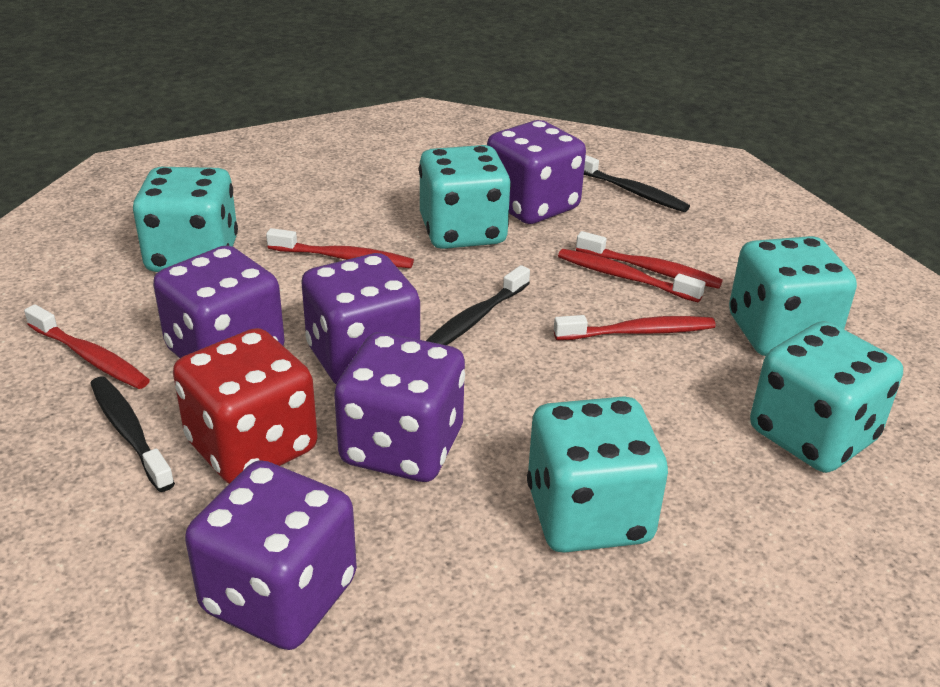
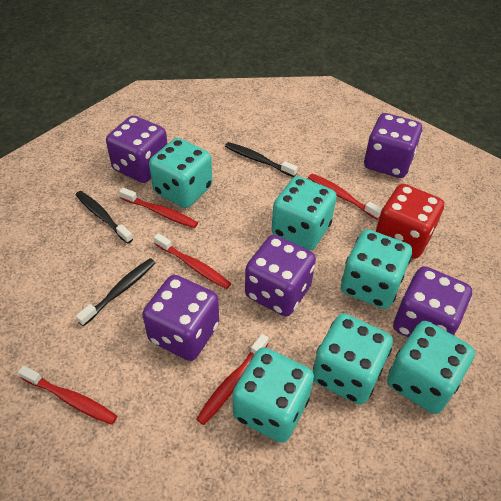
turquoise dice: 5 -> 6

